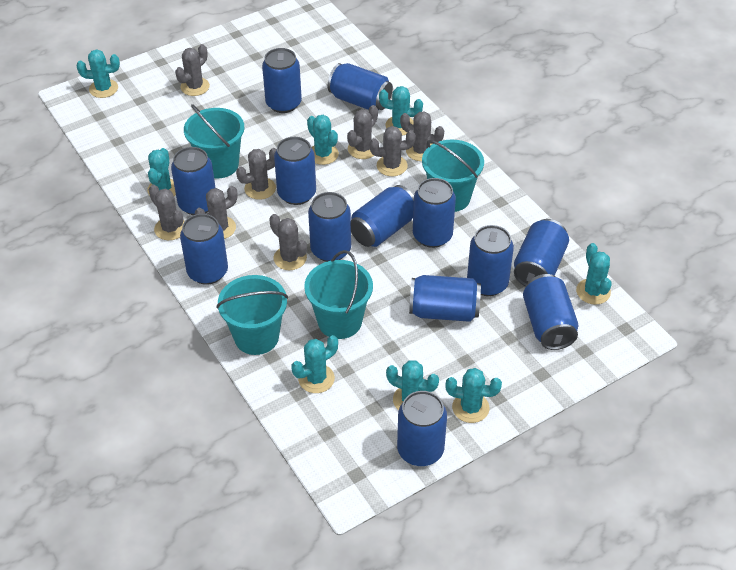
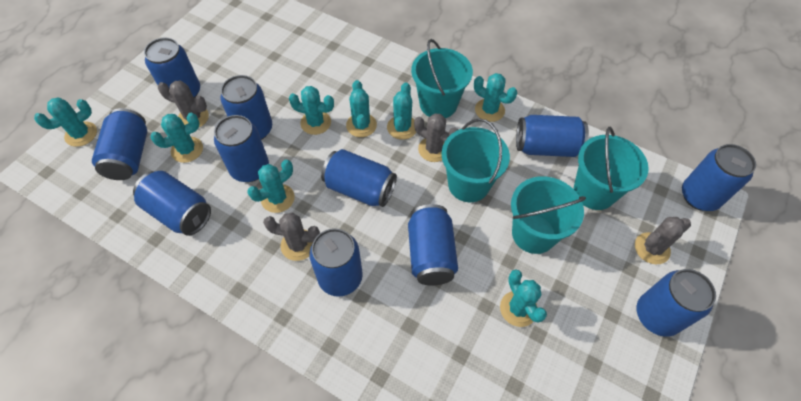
blue can: 13 -> 11
grey cactus: 8 -> 4

